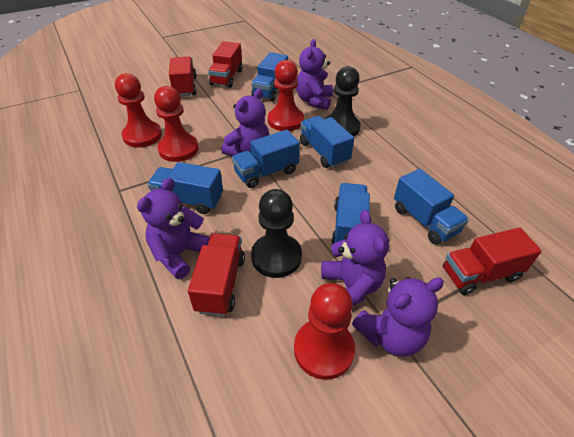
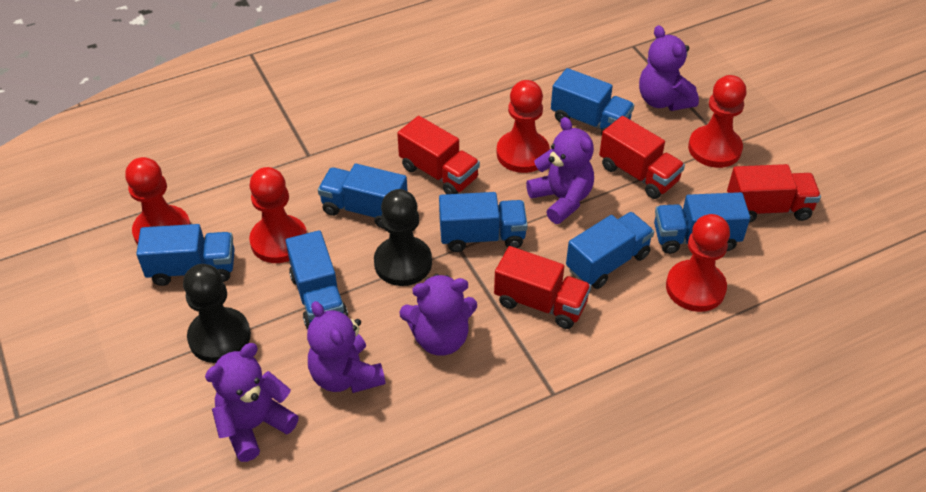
blue truck: 6 -> 7
red pawn: 4 -> 5

